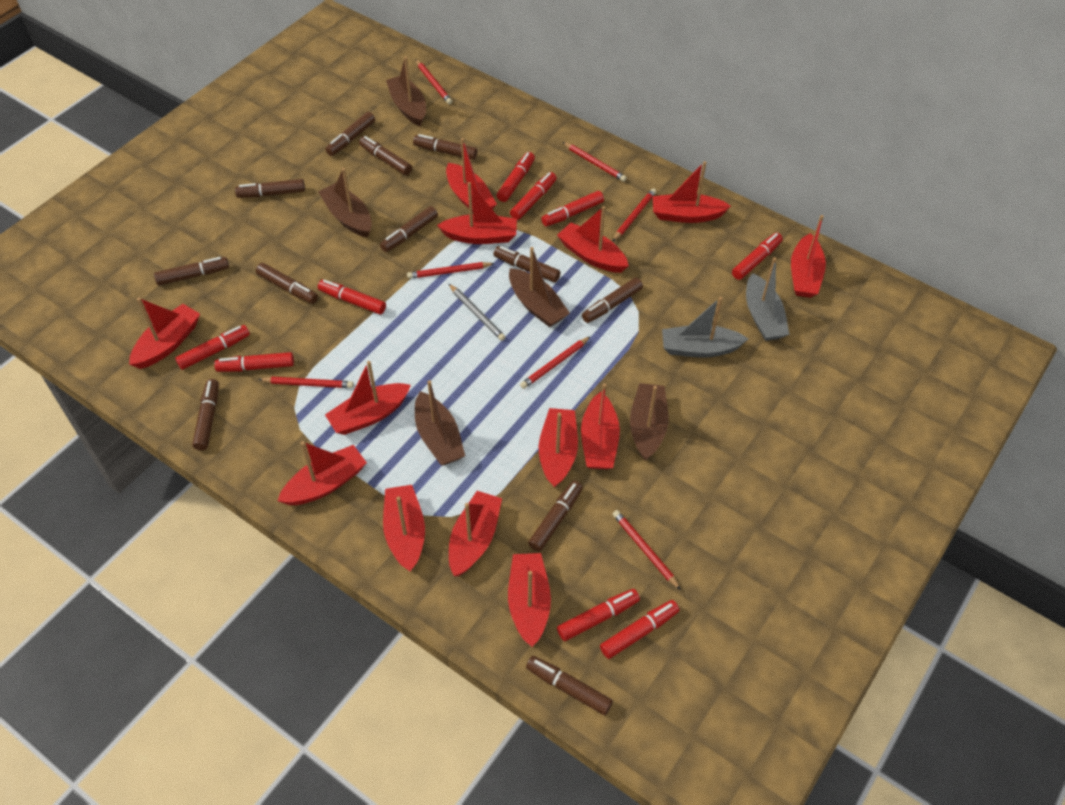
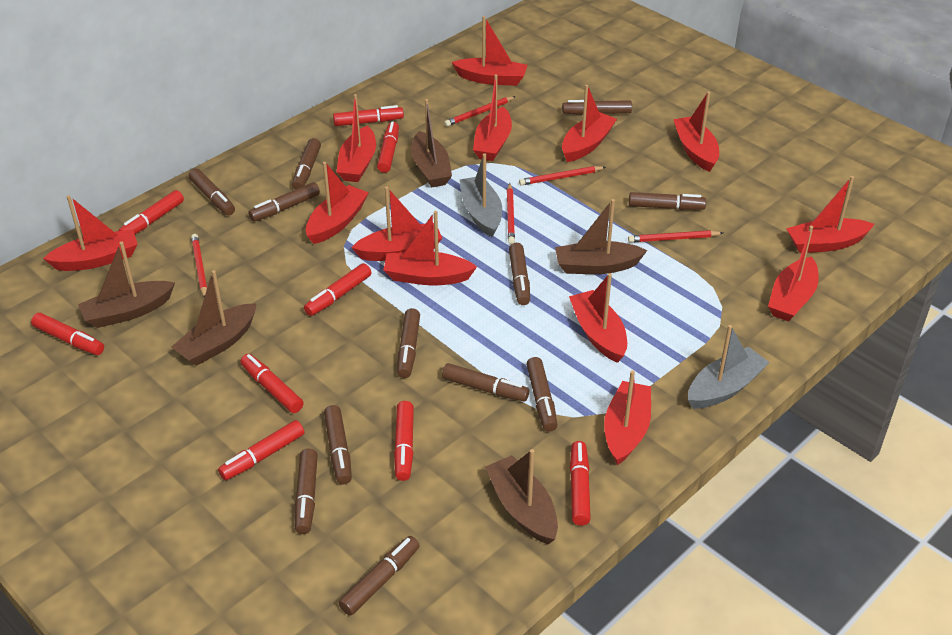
grey pencil: 1 -> 0
red pencil: 7 -> 5

